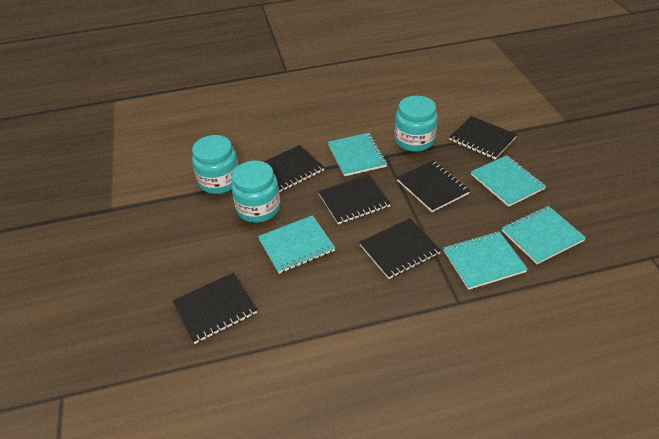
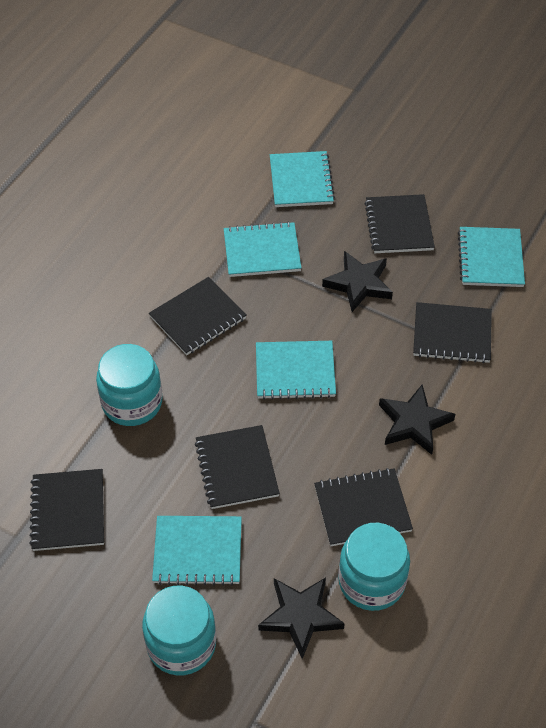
black star: 0 -> 3

